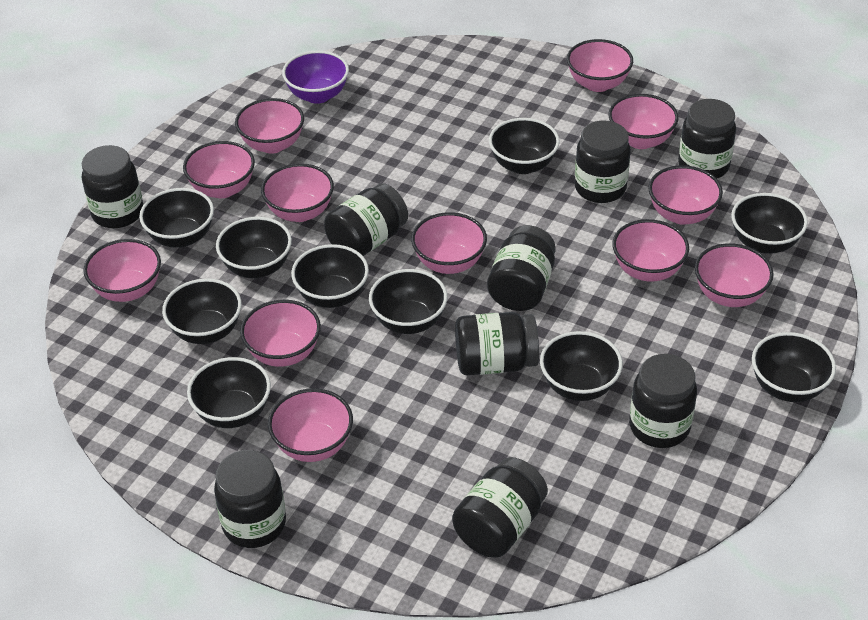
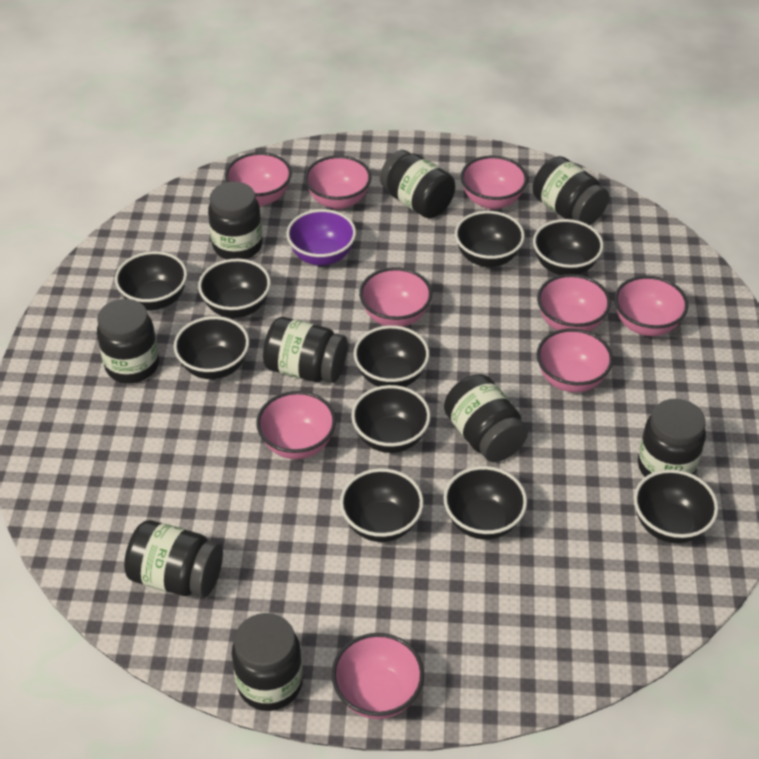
pink bowl: 12 -> 9

